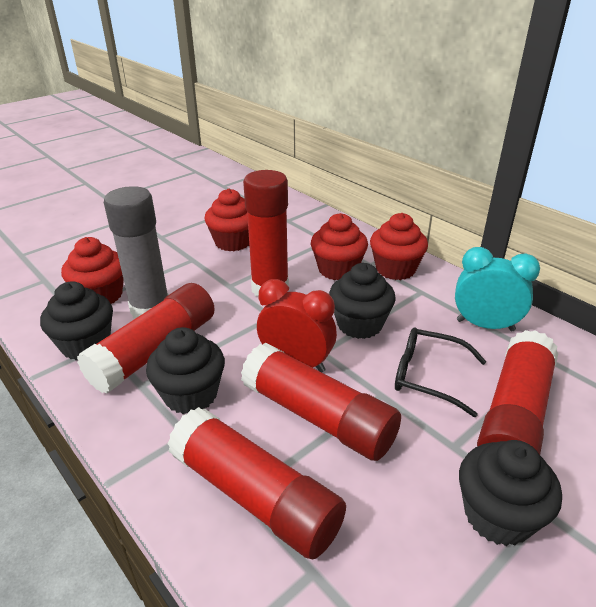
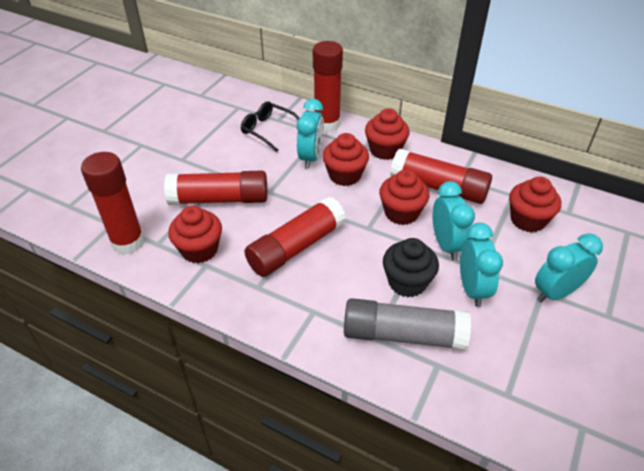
black cupcake: 4 -> 1
red clock: 1 -> 0
red cupcake: 4 -> 5
turquoise clock: 1 -> 4

